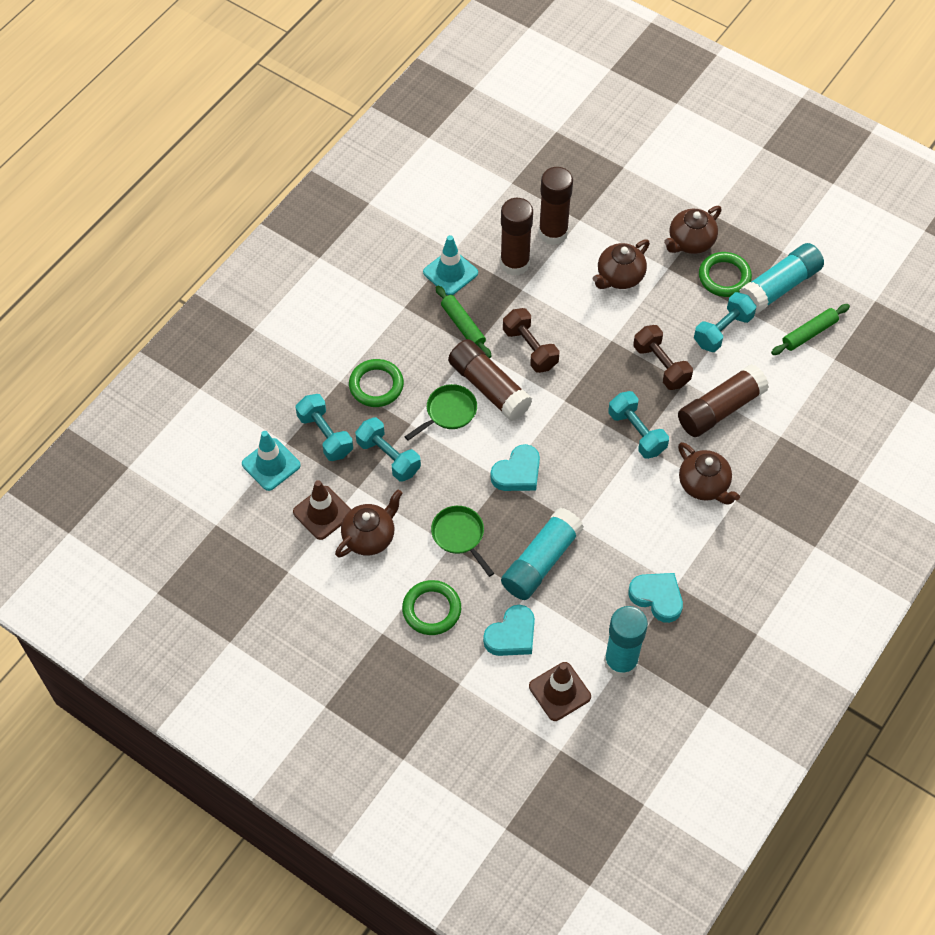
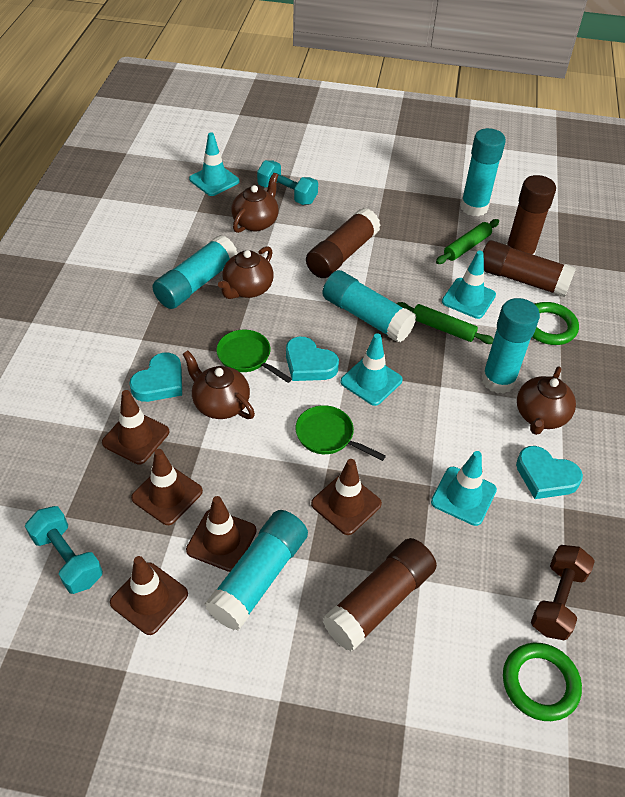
brown dumbbell: 2 -> 1
brown traffic cone: 2 -> 5
green ring: 3 -> 2
turquoise dumbbell: 4 -> 2
turquoise glue stick: 3 -> 5
turquoise traffic cone: 2 -> 4

